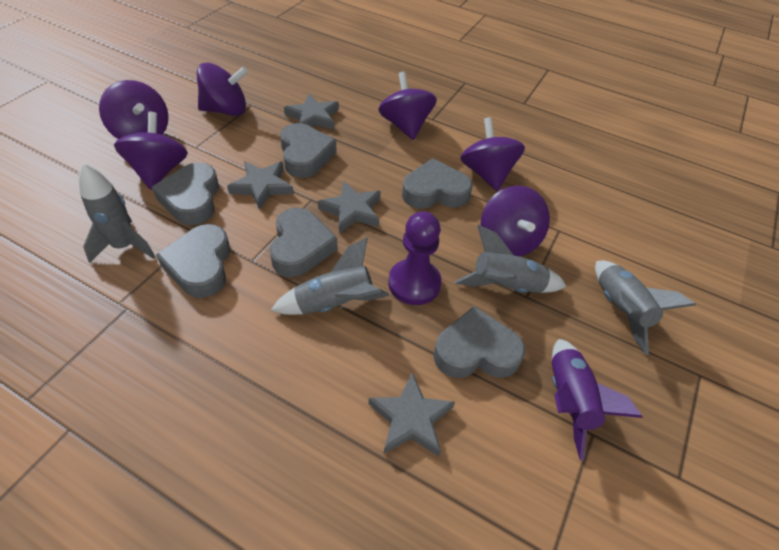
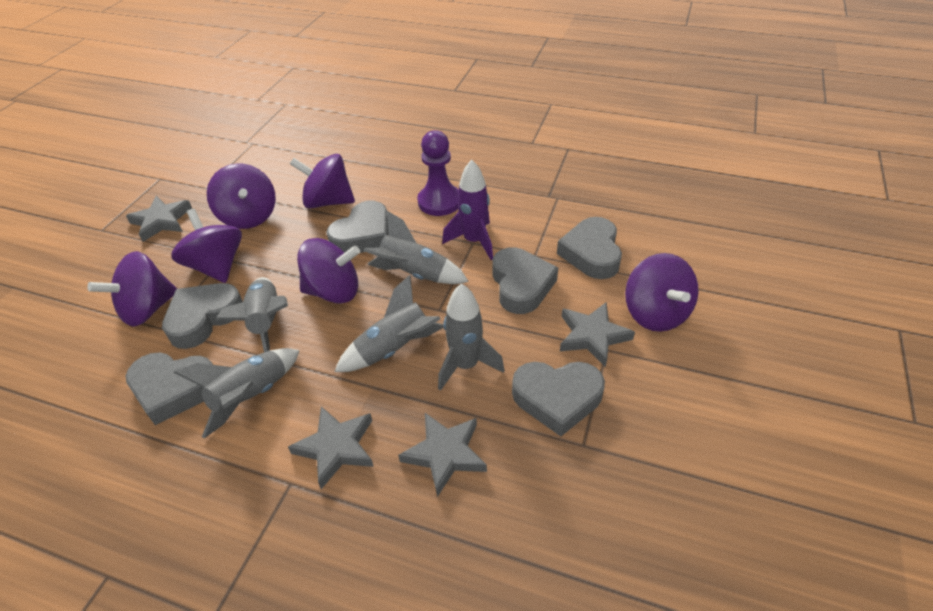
grey rocket: 4 -> 5

